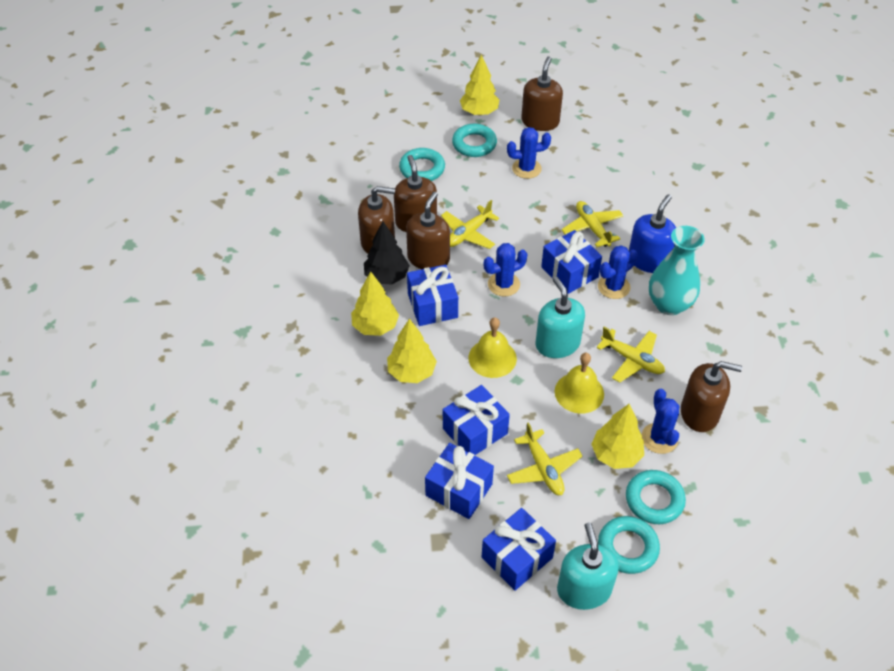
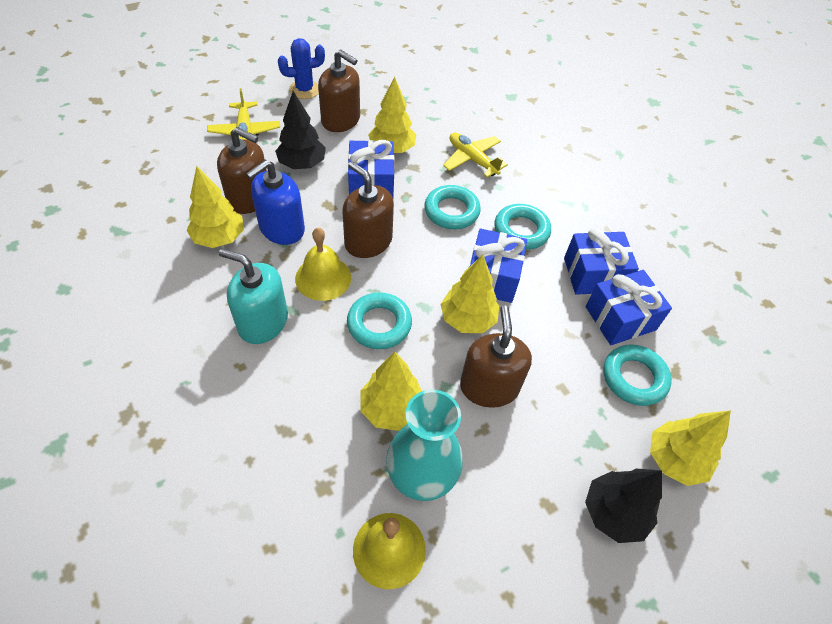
black tree: 1 -> 2
blue cactus: 4 -> 1
blue gift: 5 -> 4
brown soap dispenser: 5 -> 4
turquoise soap dispenser: 2 -> 1
yellow plane: 4 -> 2
yellow tree: 4 -> 5

